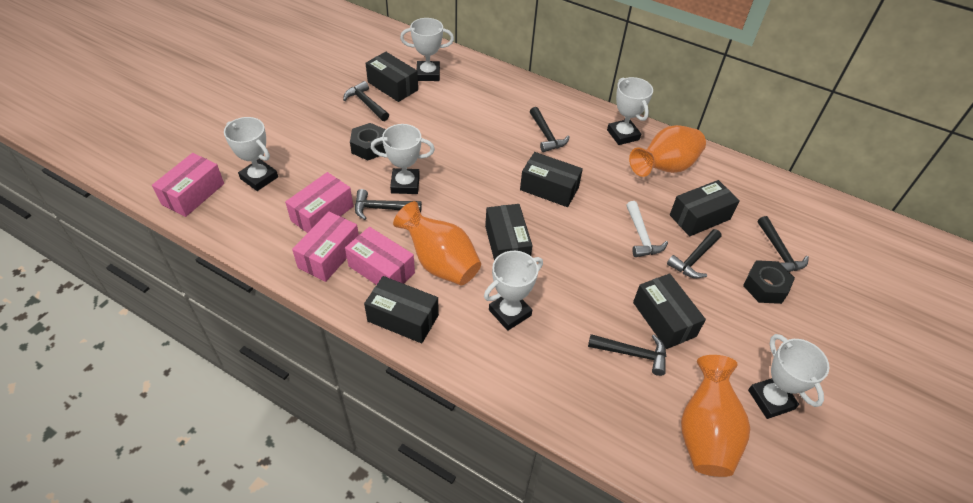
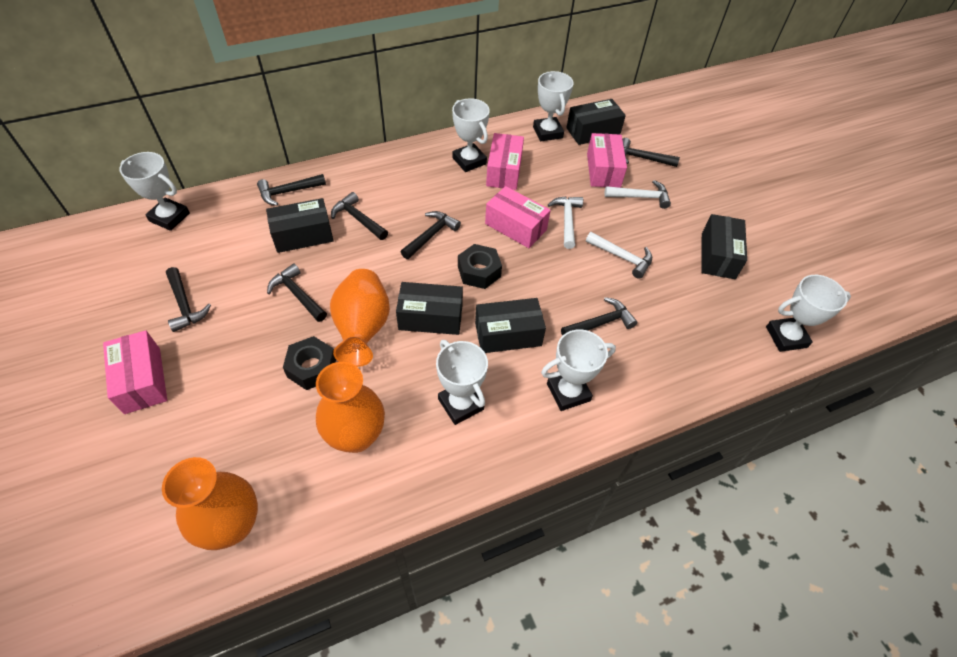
black box: 6 -> 5
black hammer: 6 -> 7
white hammer: 1 -> 3

